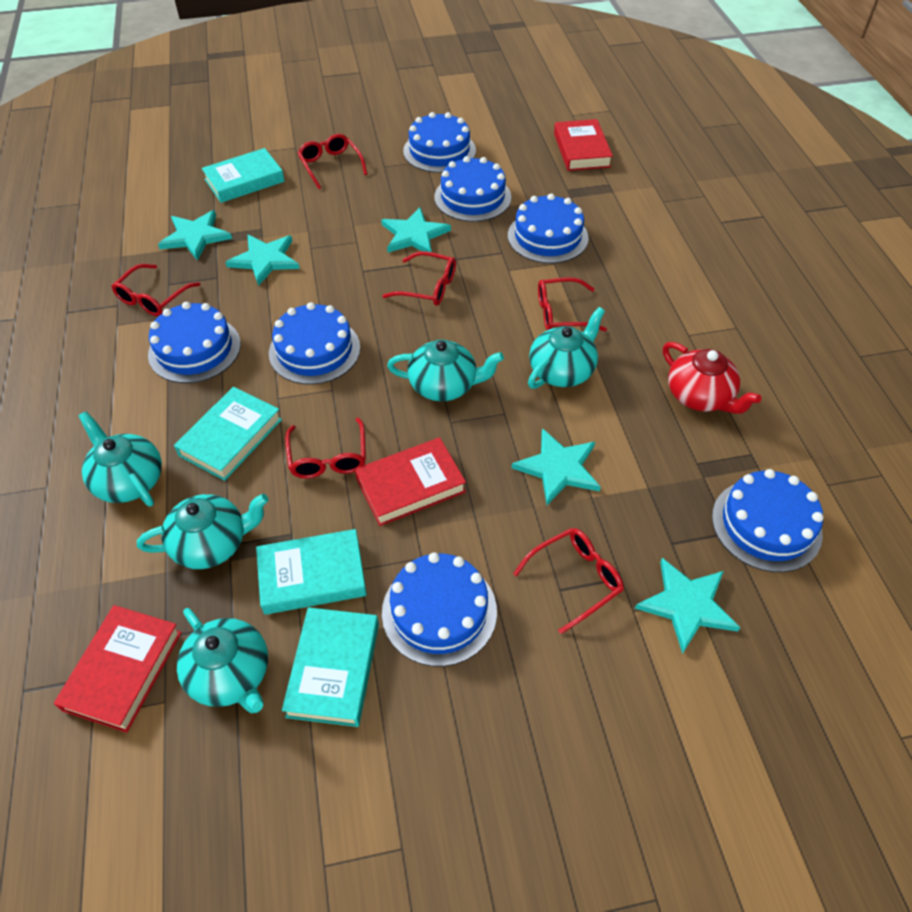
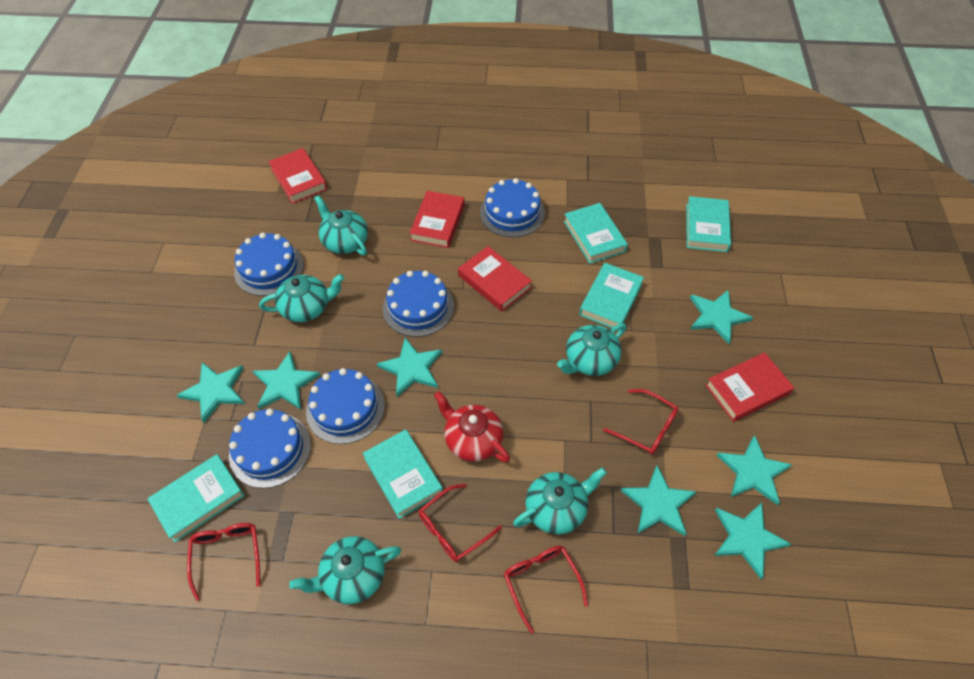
blue cake: 7 -> 5
red book: 3 -> 4
red glasses: 6 -> 4
turquoise book: 4 -> 5
turquoise star: 5 -> 7

